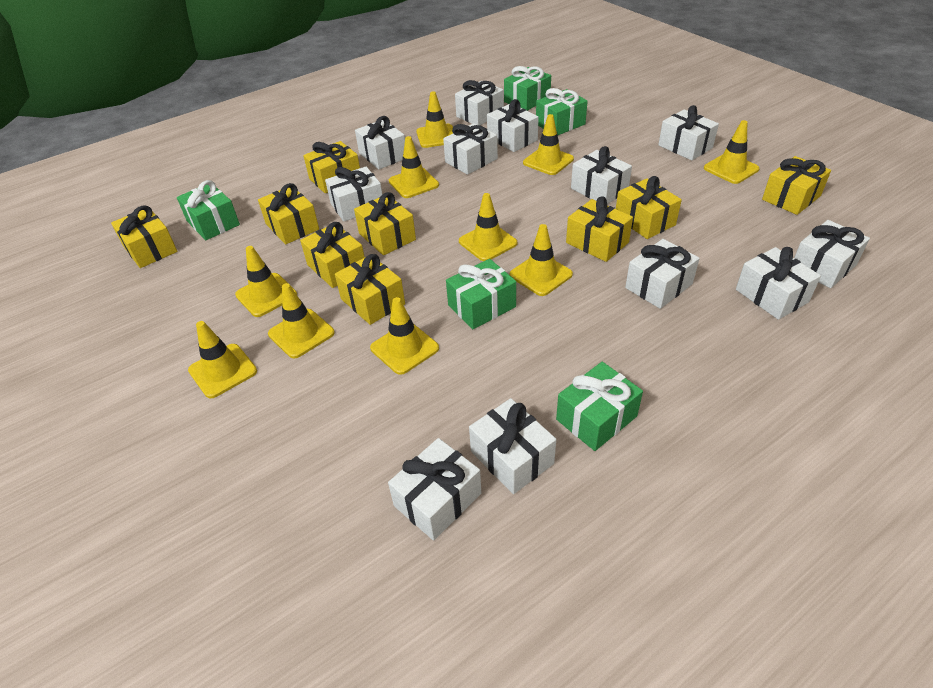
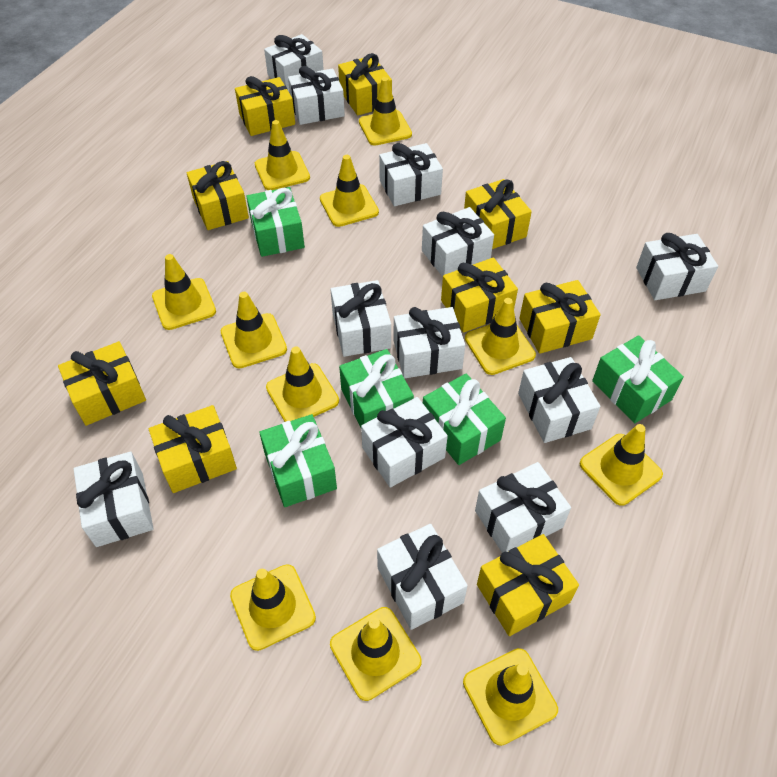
yellow traffic cone: 10 -> 11

